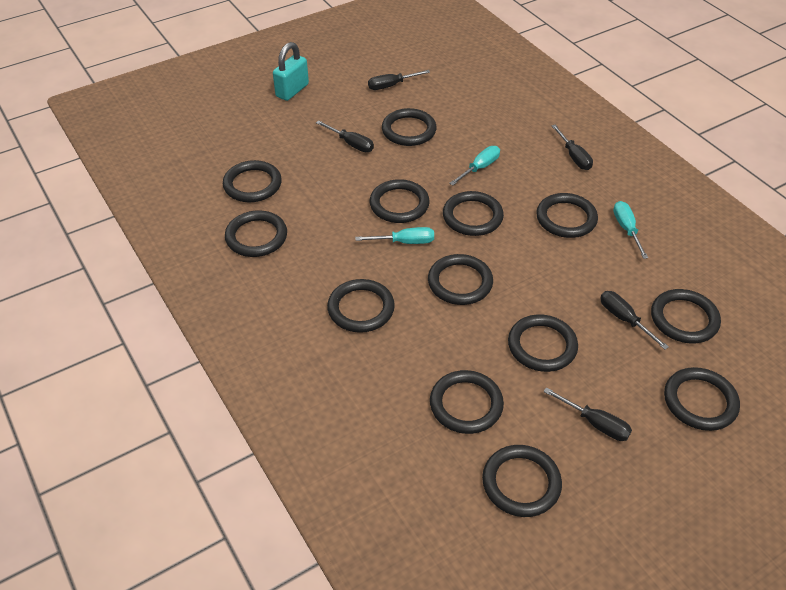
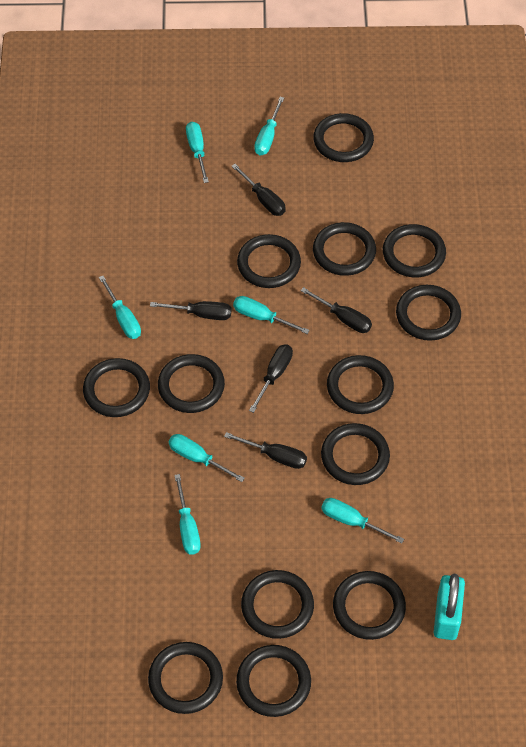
turquoise screwdriver: 3 -> 7

